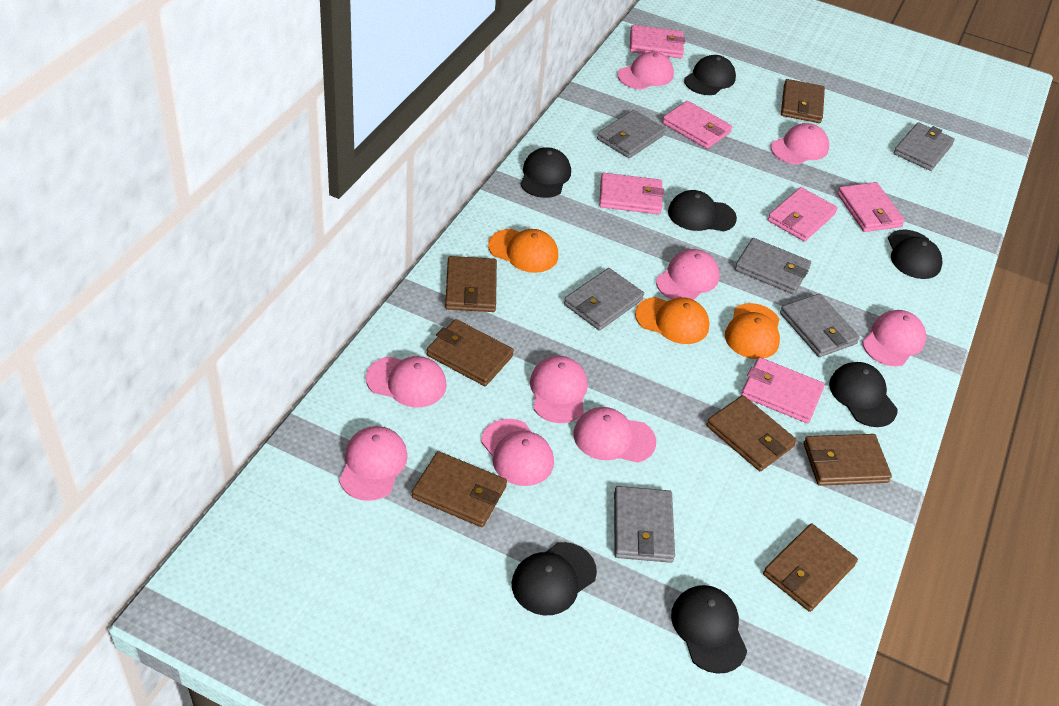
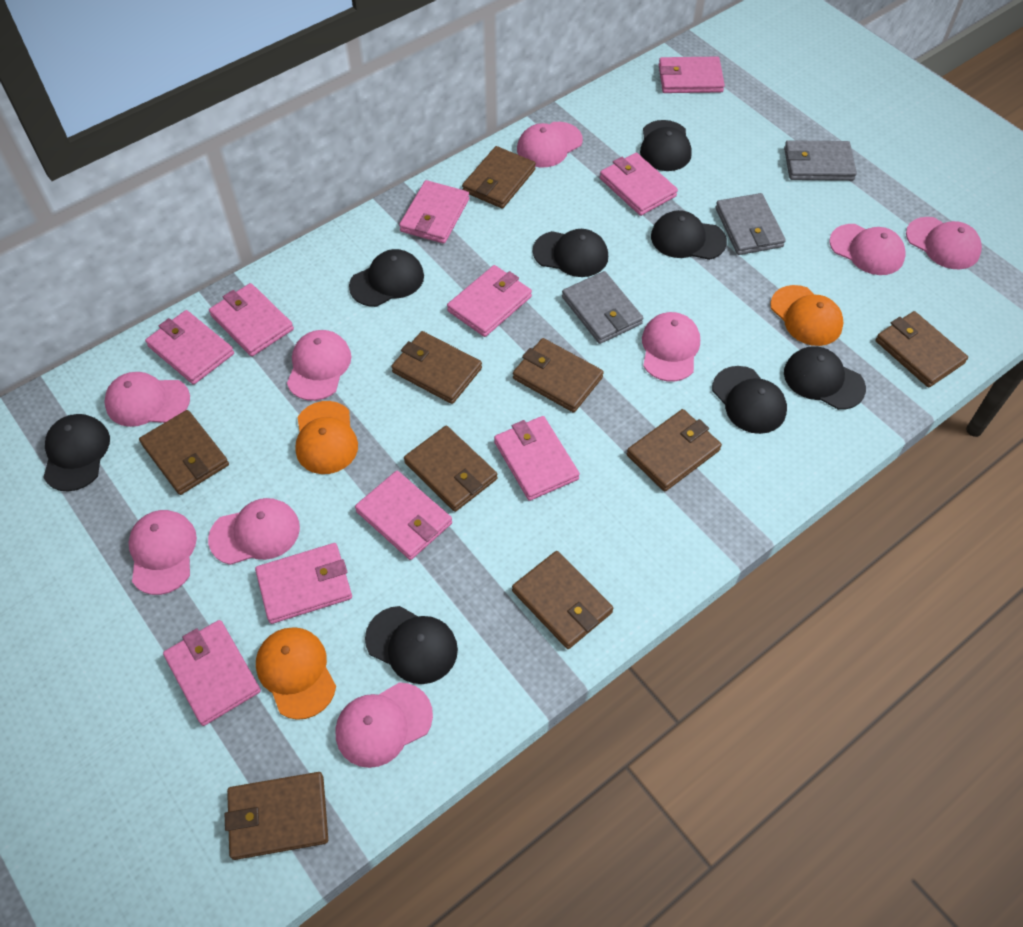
black cap: 7 -> 8
brown wallet: 7 -> 9
grey wallet: 6 -> 3
pink wallet: 6 -> 10

